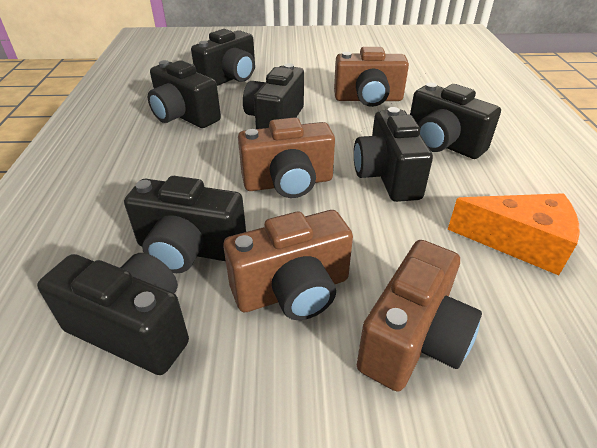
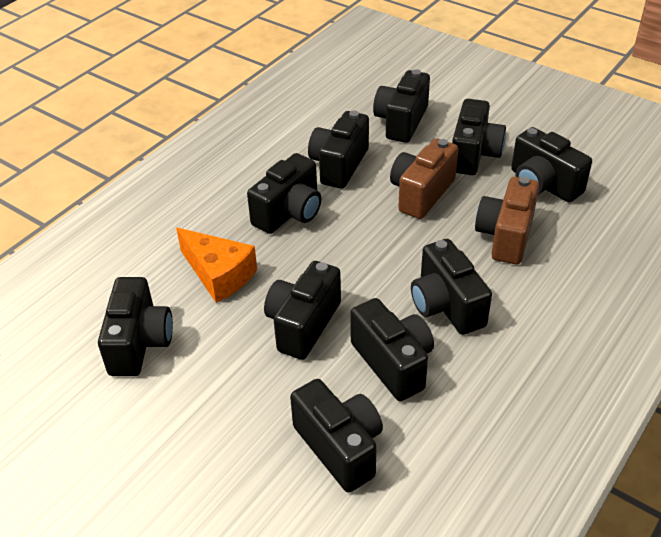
black camera: 7 -> 10
brown camera: 4 -> 2

